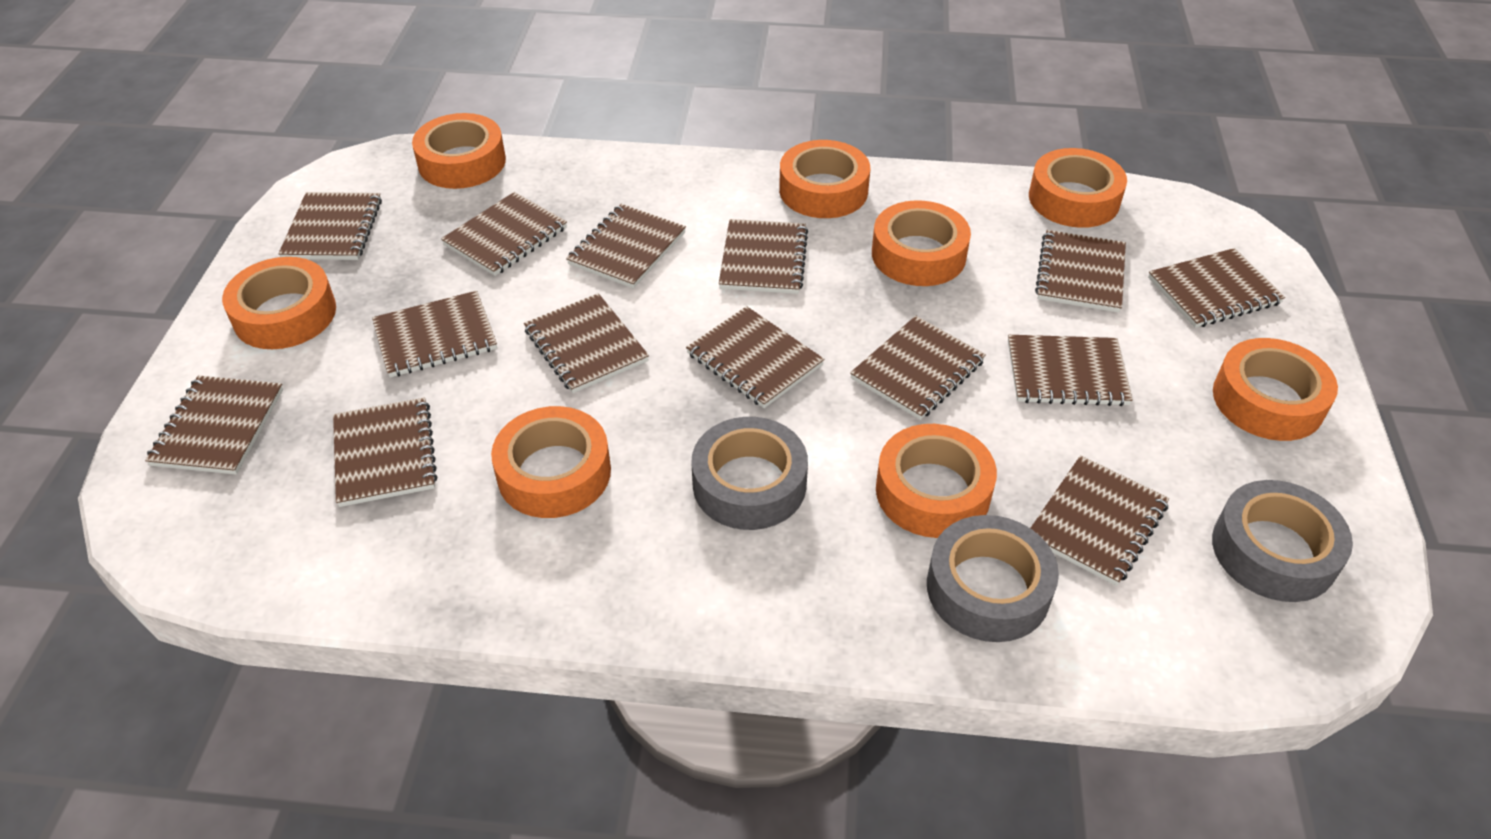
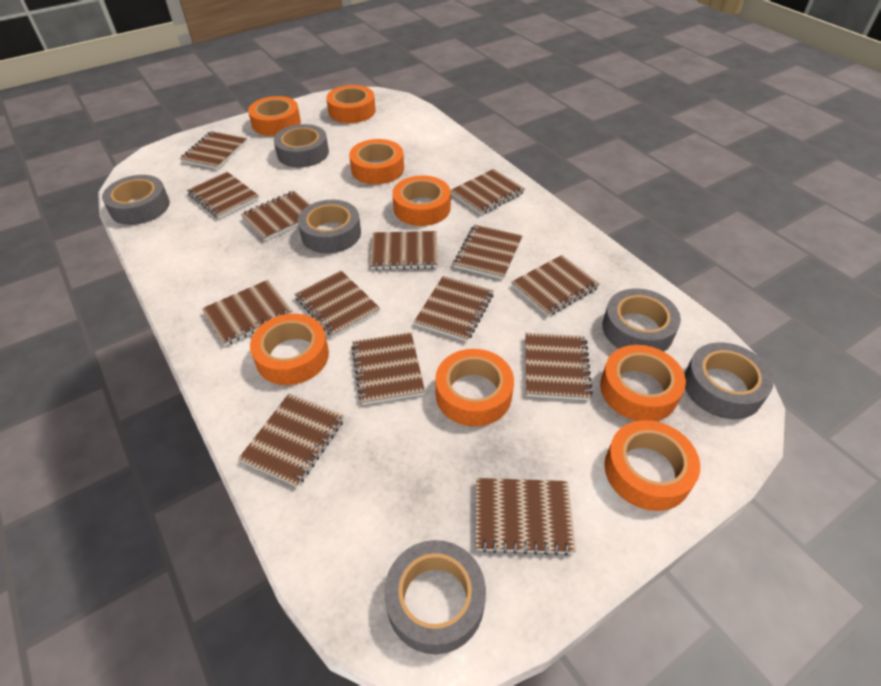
grey tape: 3 -> 6

